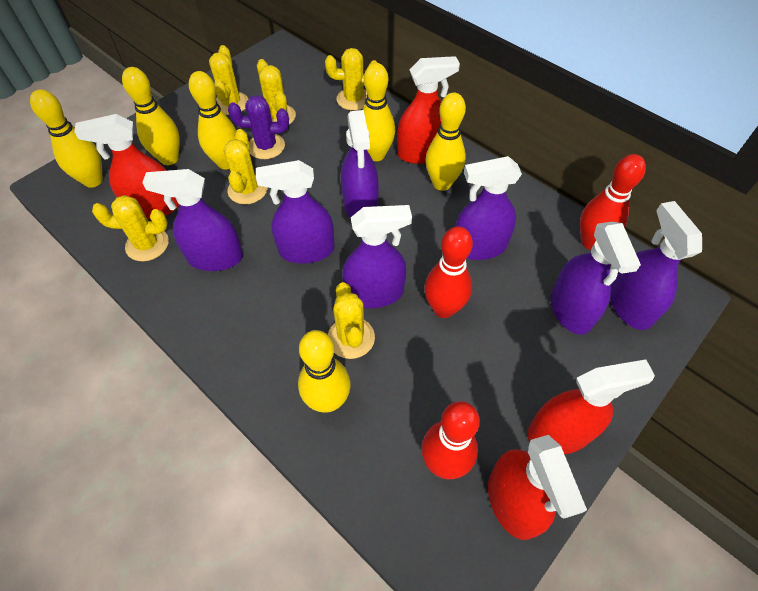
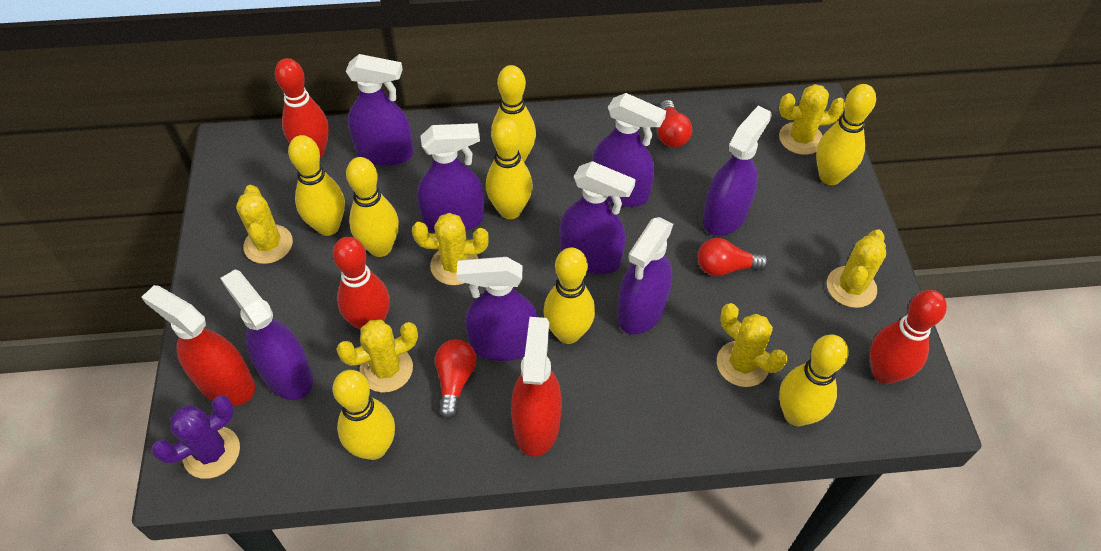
purple spray bottle: 7 -> 8
red light bulb: 0 -> 3
red spray bottle: 4 -> 2
yellow bowling pin: 6 -> 8

